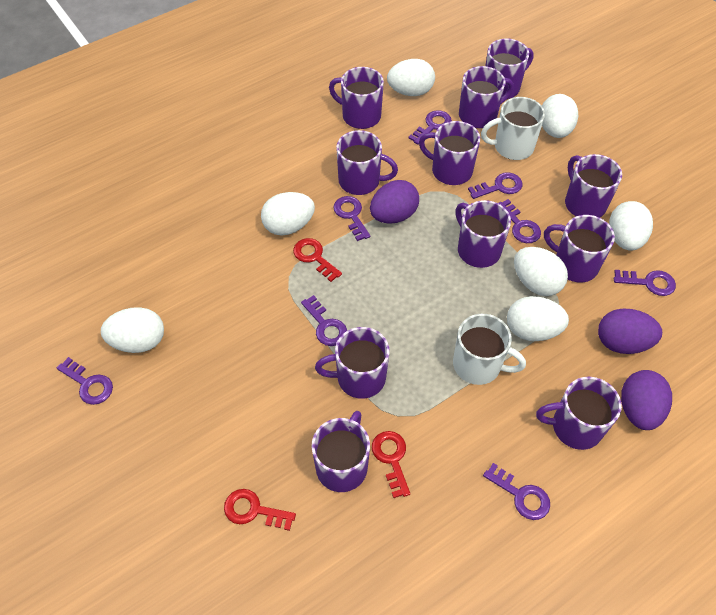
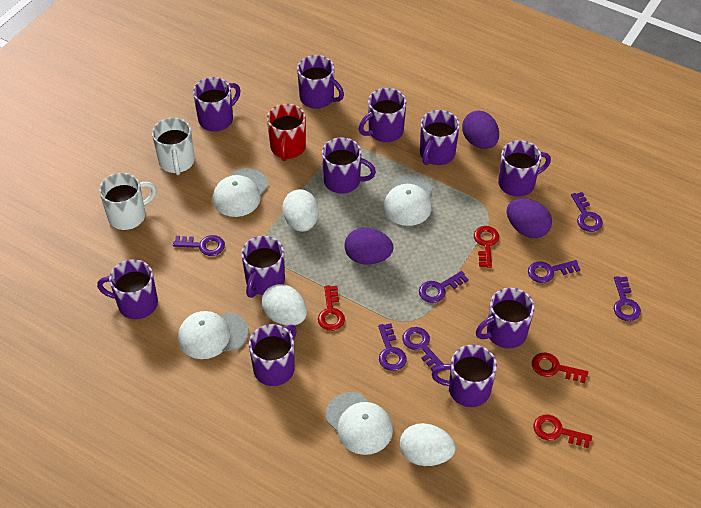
purple key: 8 -> 7
red key: 3 -> 4
red mug: 0 -> 1
white cap: 0 -> 4
white egg: 7 -> 3

